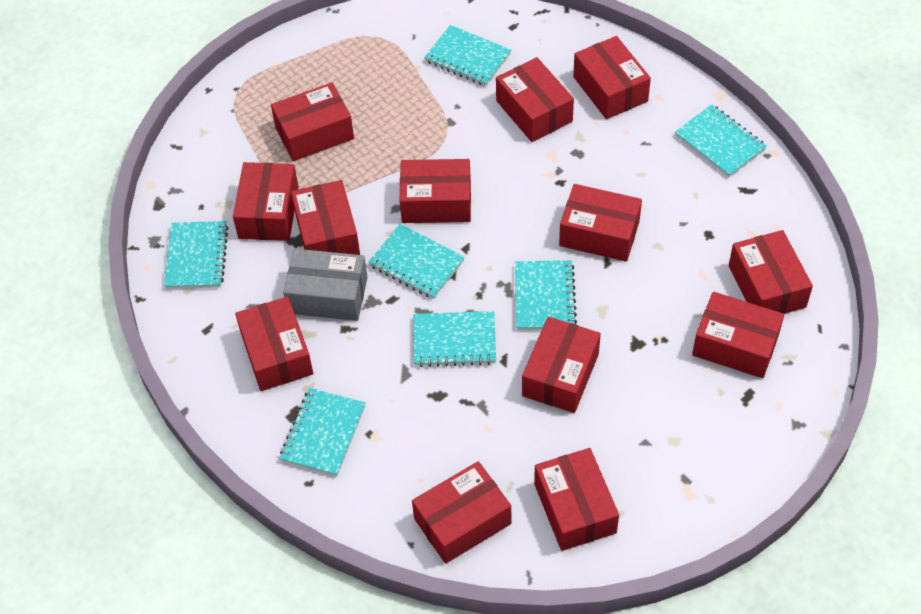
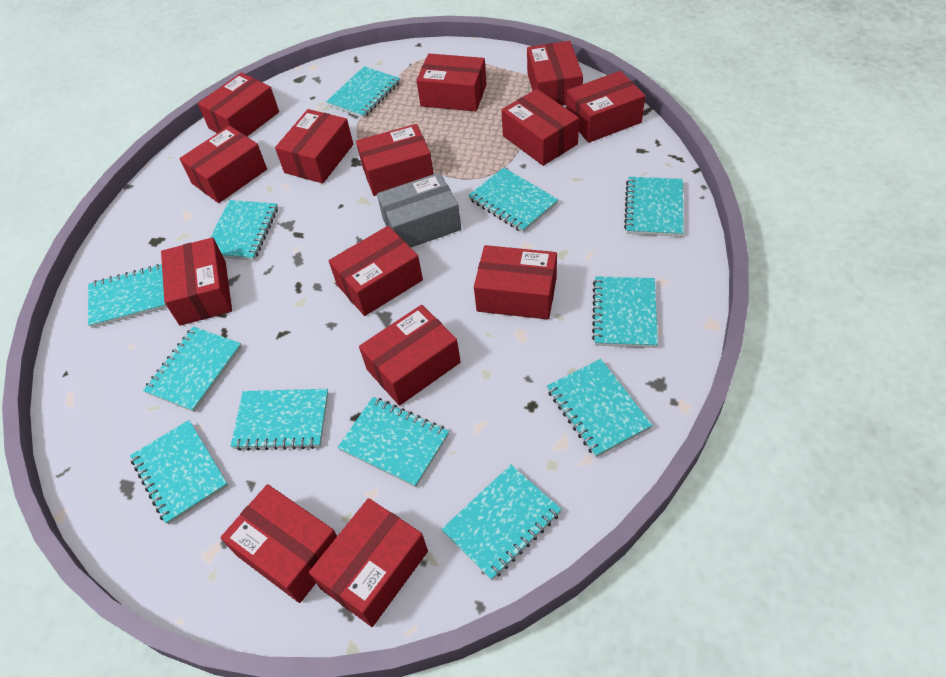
red box: 13 -> 14
turquoise notebook: 7 -> 12

